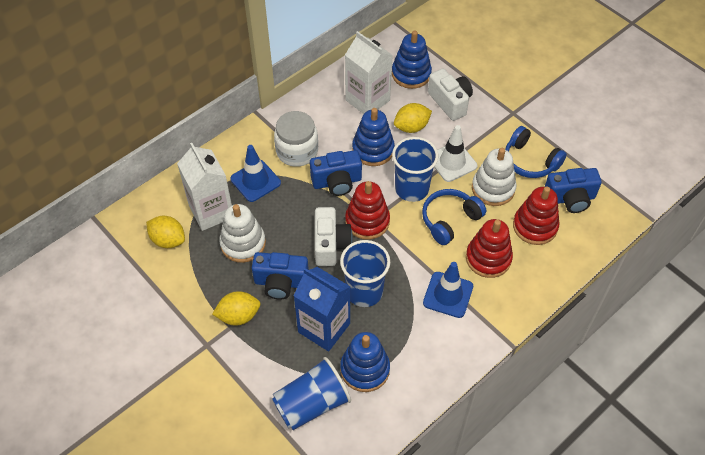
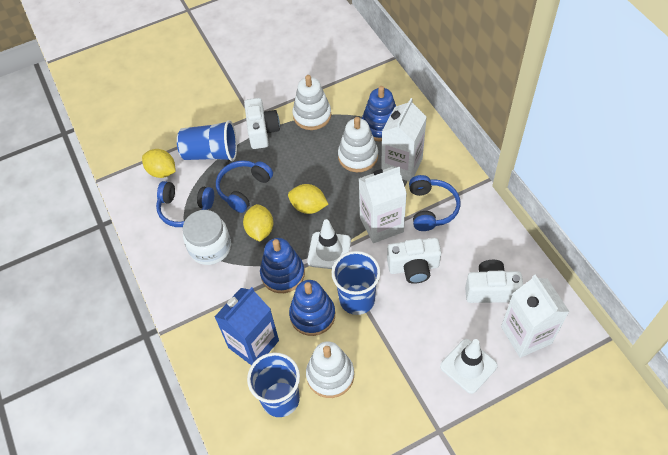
blue camera: 3 -> 0
blue headphones: 2 -> 3
blue traffic cone: 2 -> 0
red stacking toy: 3 -> 0
white camera: 2 -> 3
white carton: 2 -> 3
white stacking toy: 2 -> 3
white traffic cone: 1 -> 2

